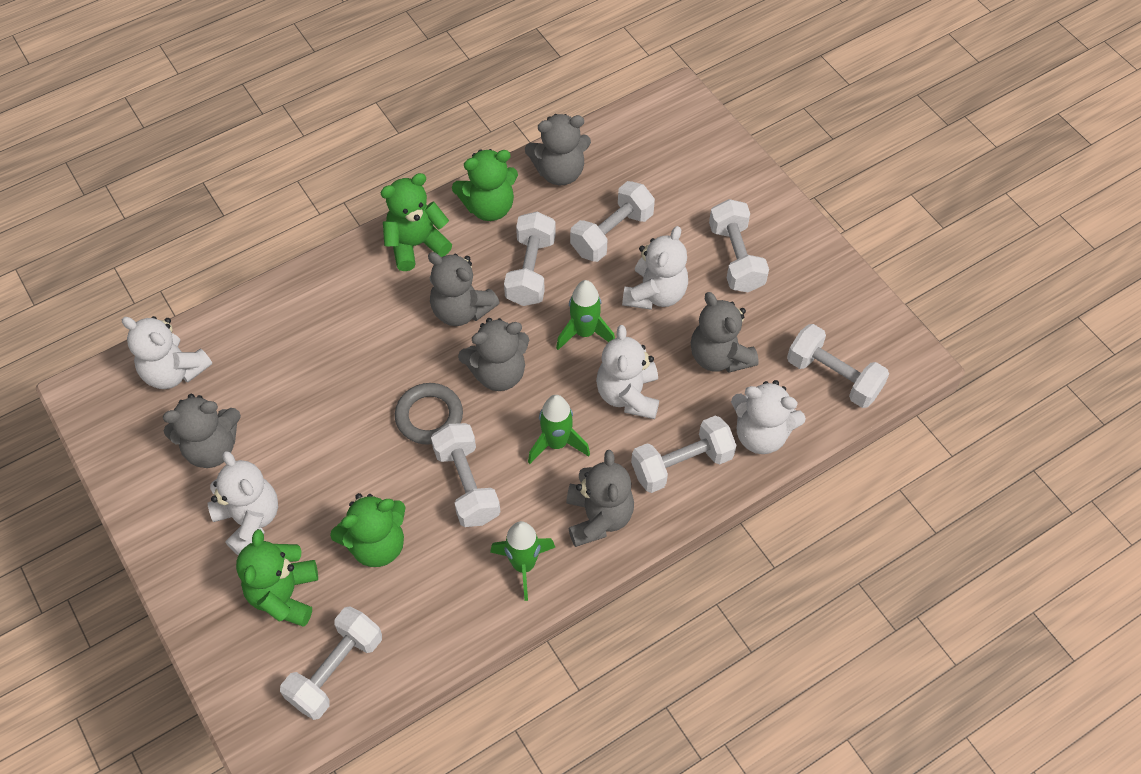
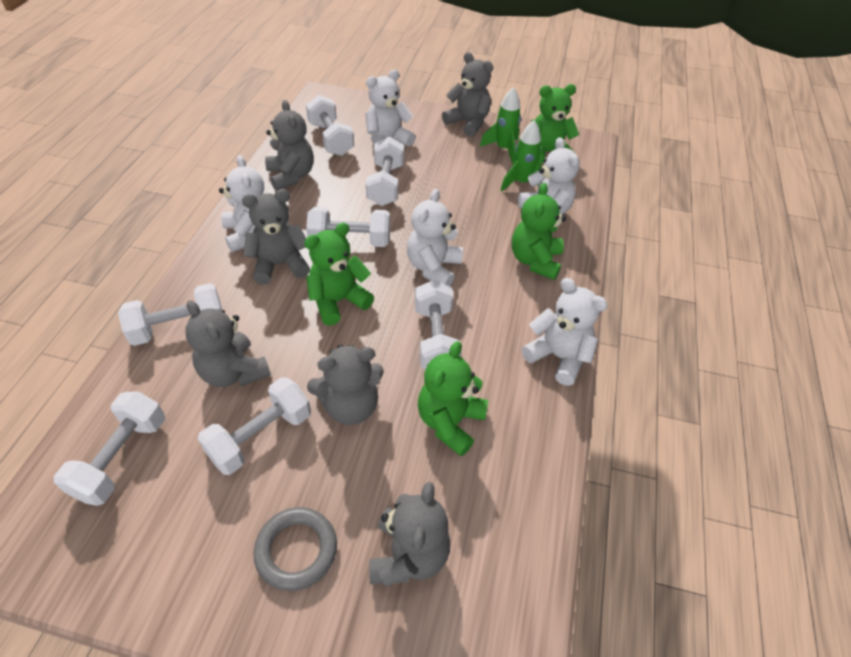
green rocket: 3 -> 2

